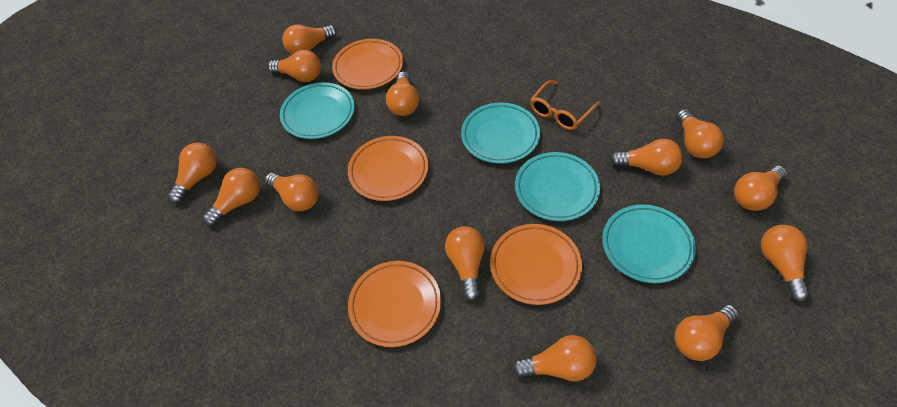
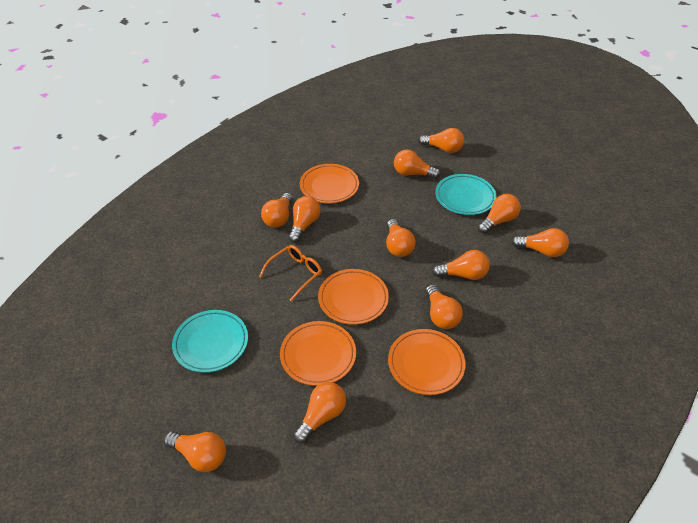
orange light bulb: 13 -> 11
turquoise plate: 4 -> 2

